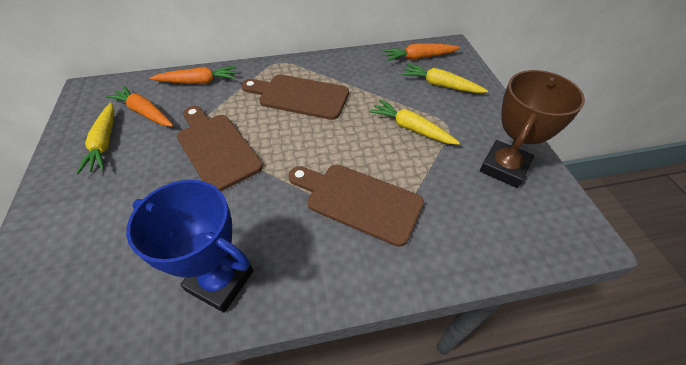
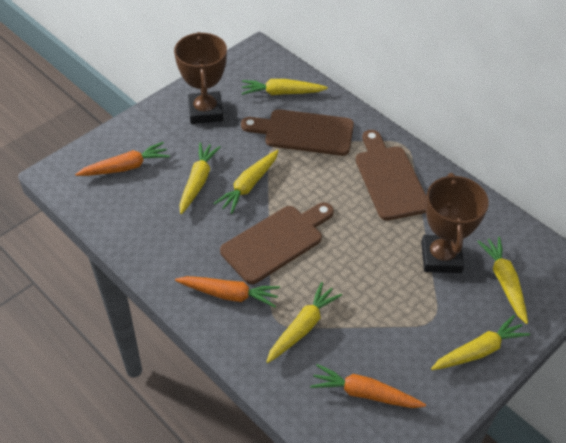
blue trophy: 1 -> 0
brown trophy: 1 -> 2
yellow carrot: 3 -> 6

